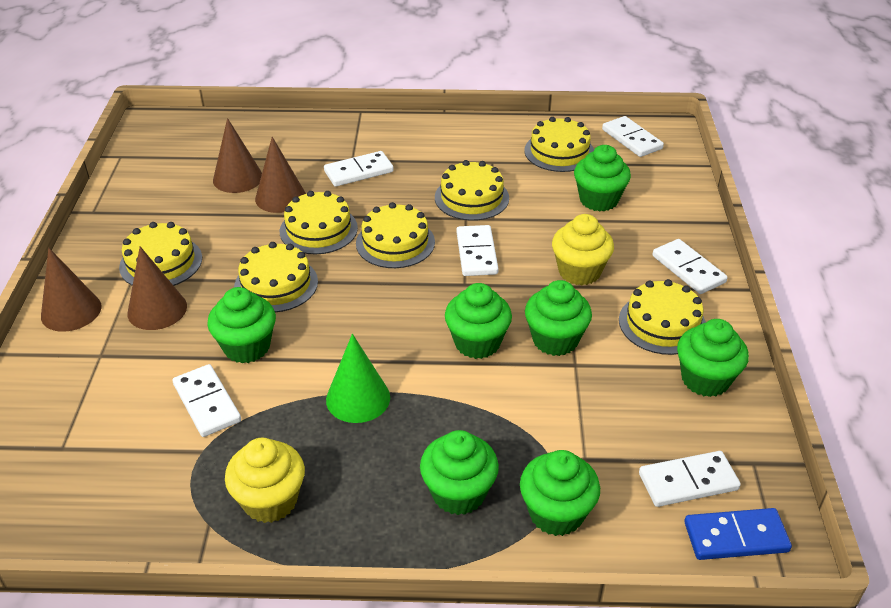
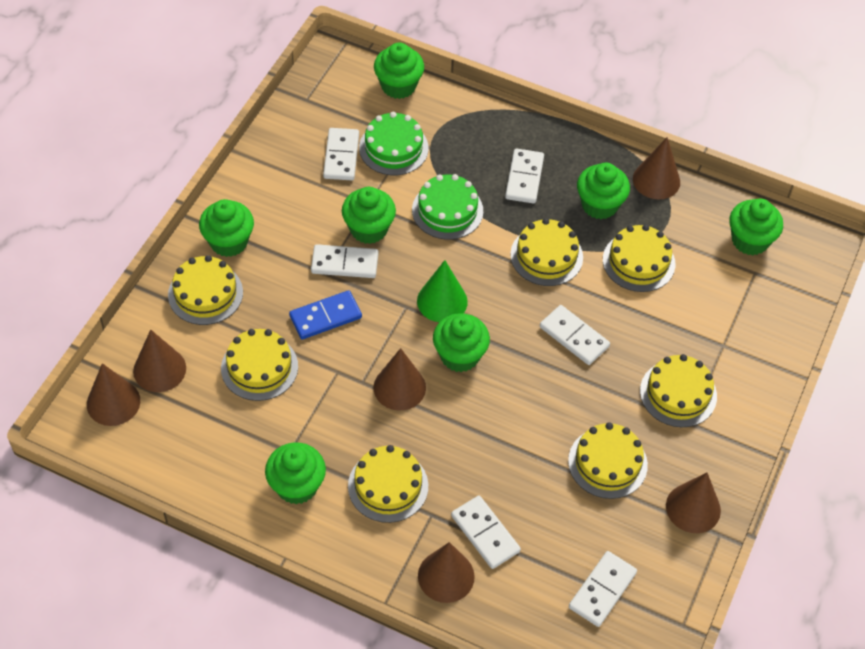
brown cone: 4 -> 6
green cake: 0 -> 2
yellow cupcake: 2 -> 0

